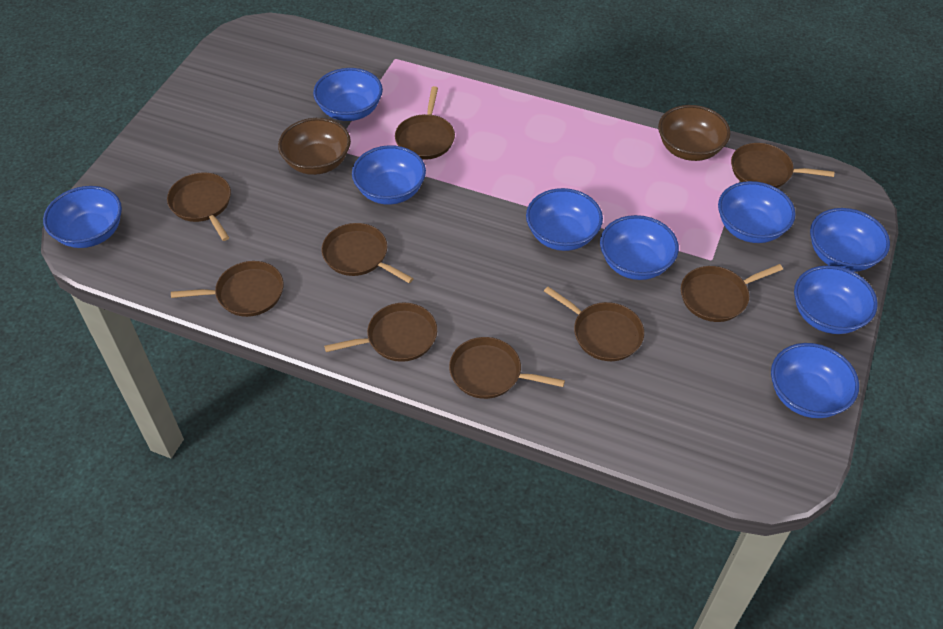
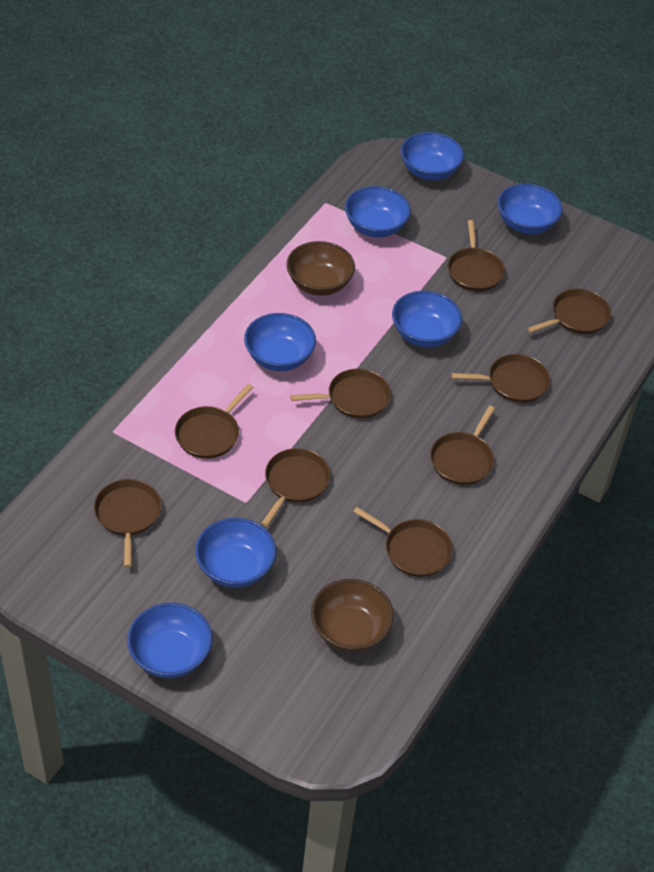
blue bowl: 9 -> 7

